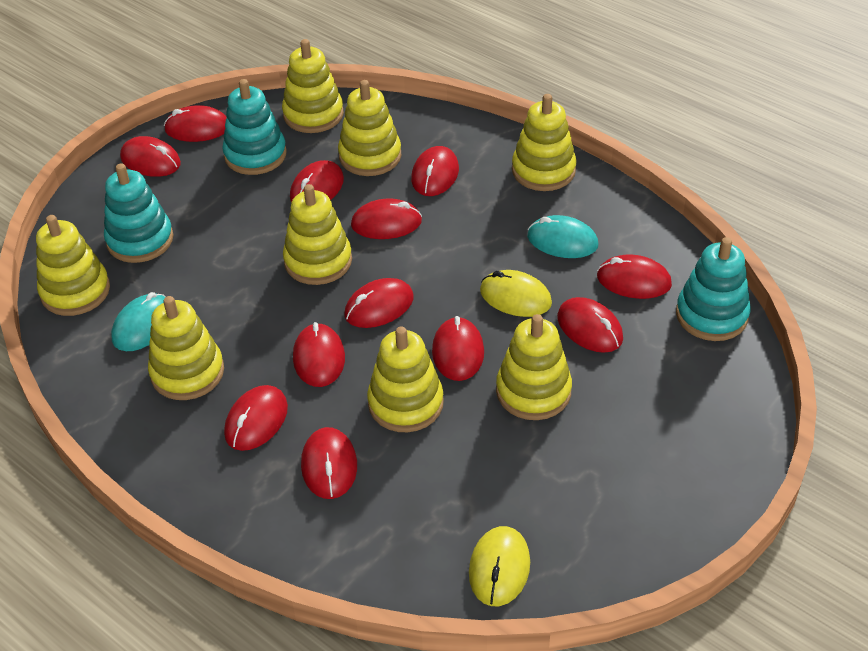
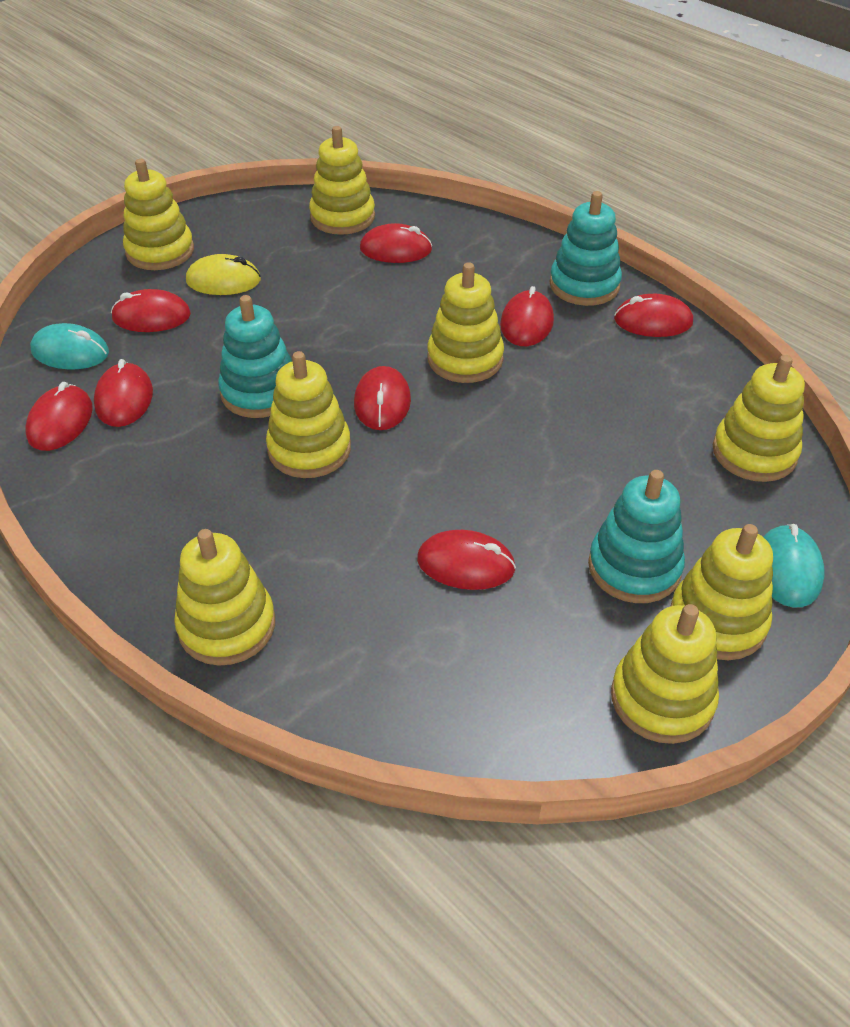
red mouse: 12 -> 8
yellow mouse: 2 -> 1

